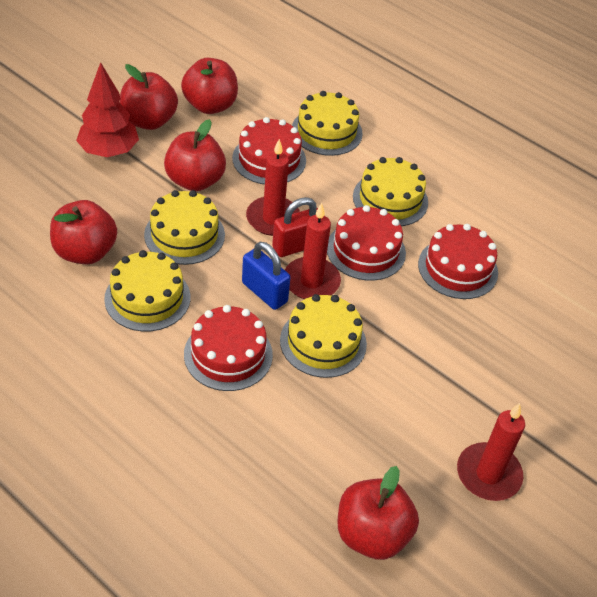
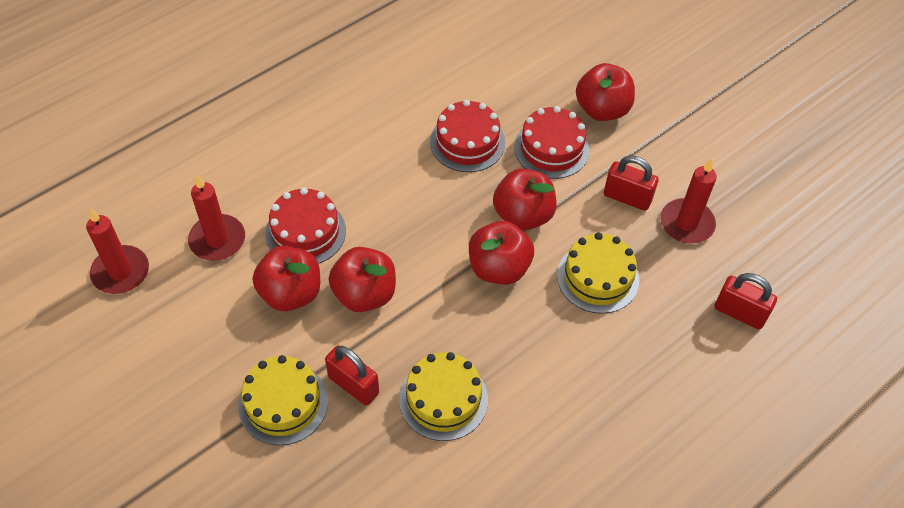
blue padlock: 1 -> 0
red cake: 4 -> 3
red padlock: 1 -> 3
red tree: 1 -> 0
yellow cake: 5 -> 3

